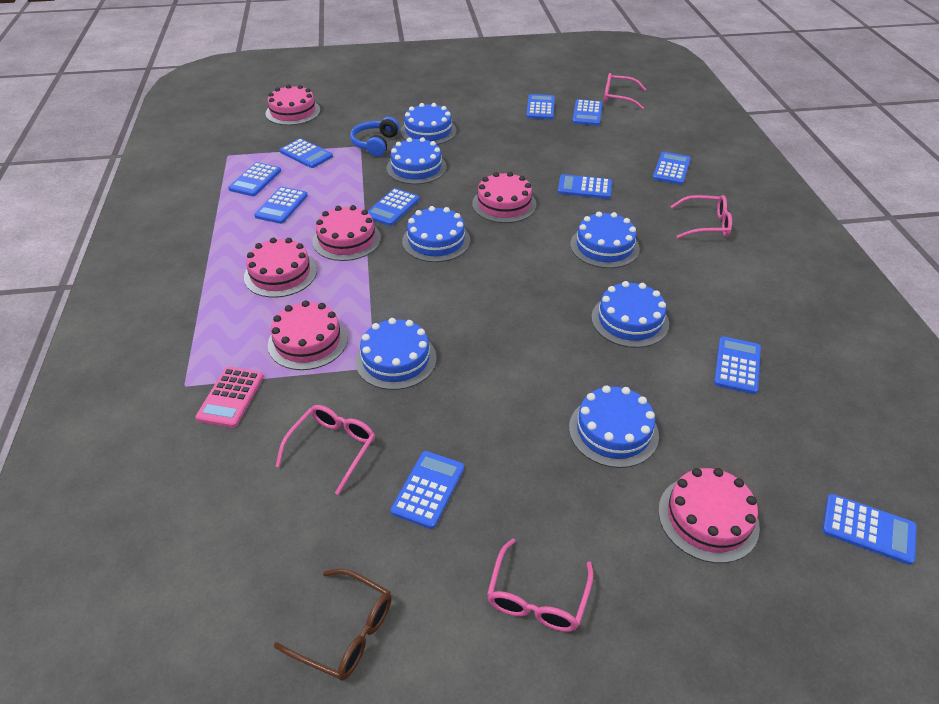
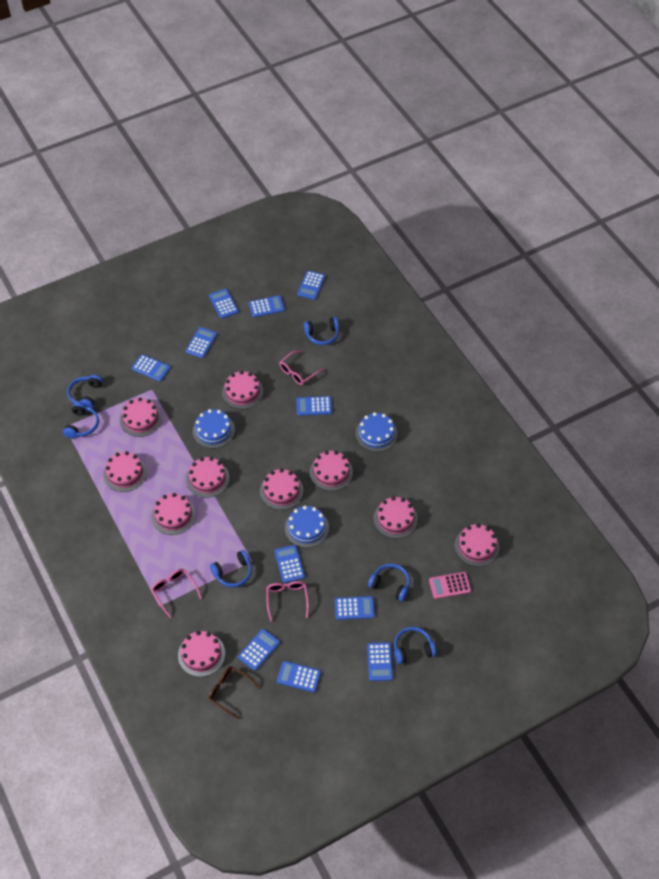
blue cake: 7 -> 3
blue headphones: 1 -> 6
pink cake: 6 -> 10
pink glasses: 4 -> 3

